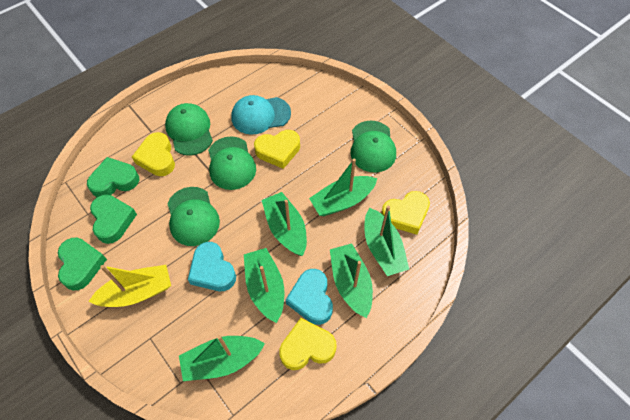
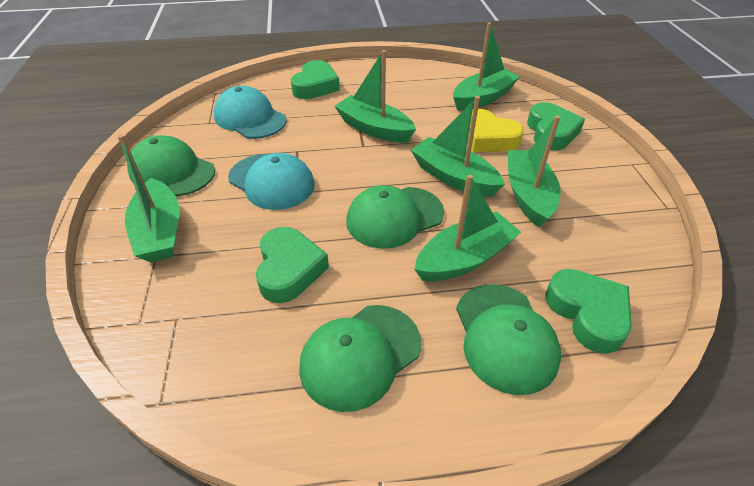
green heart: 3 -> 4
turquoise cap: 1 -> 2
turquoise heart: 2 -> 0
yellow boat: 1 -> 0
yellow heart: 4 -> 1

